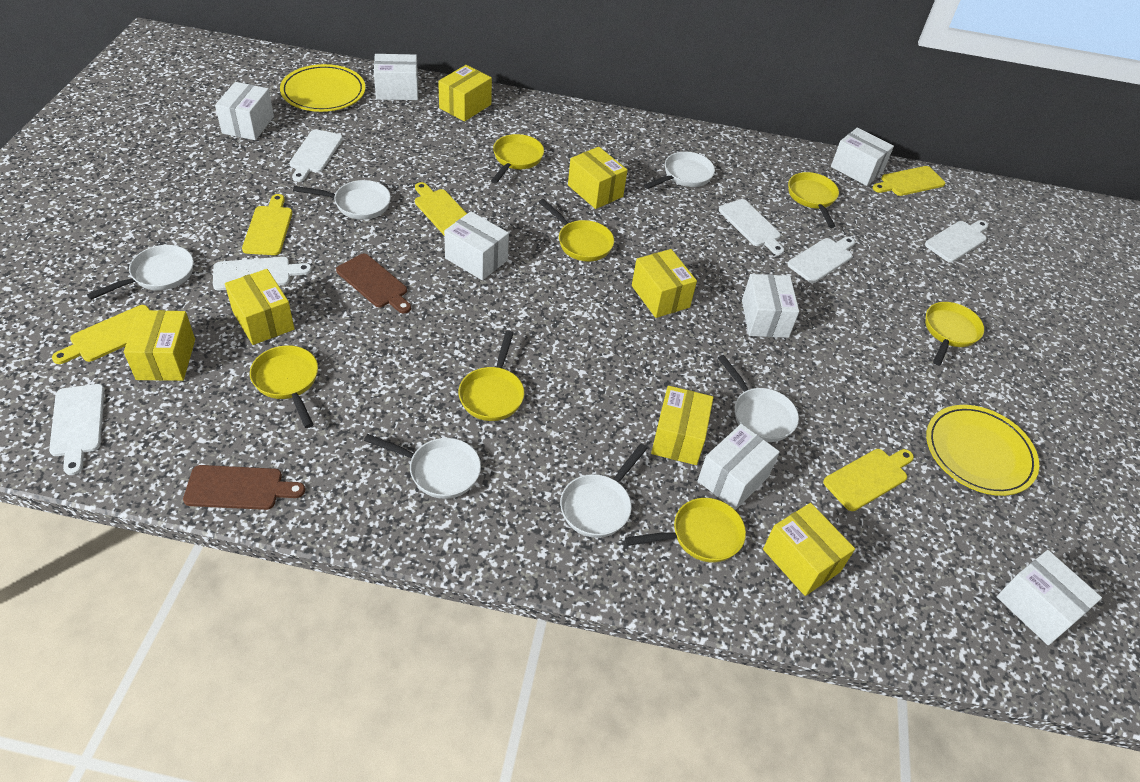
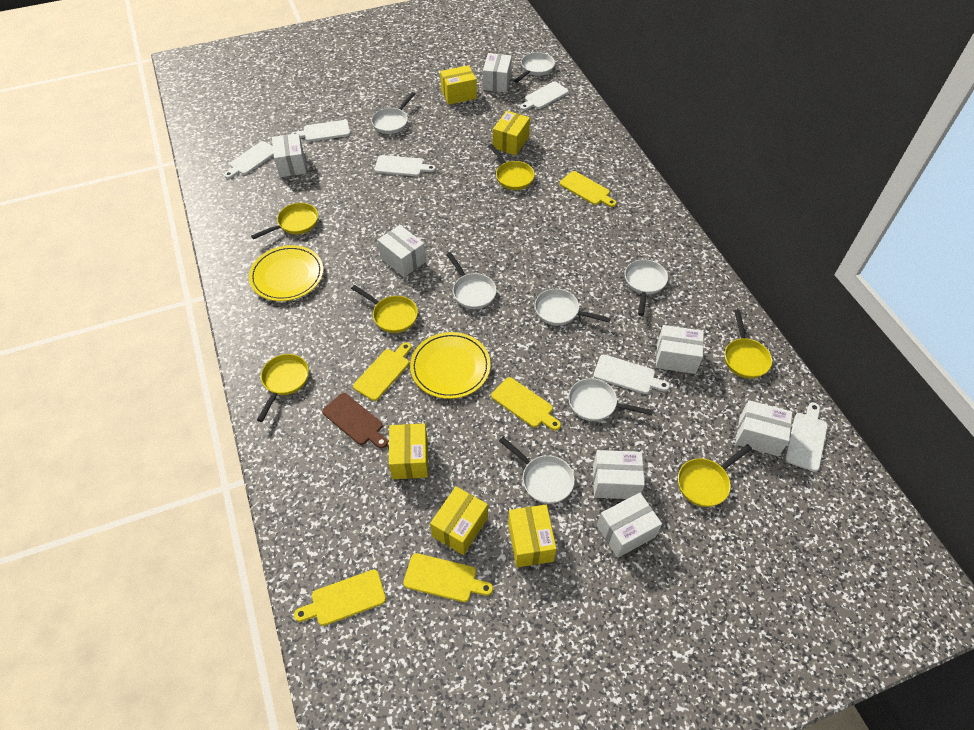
brown cutting board: 2 -> 1
white pan: 6 -> 7
yellow box: 7 -> 5
yellow pan: 7 -> 6

